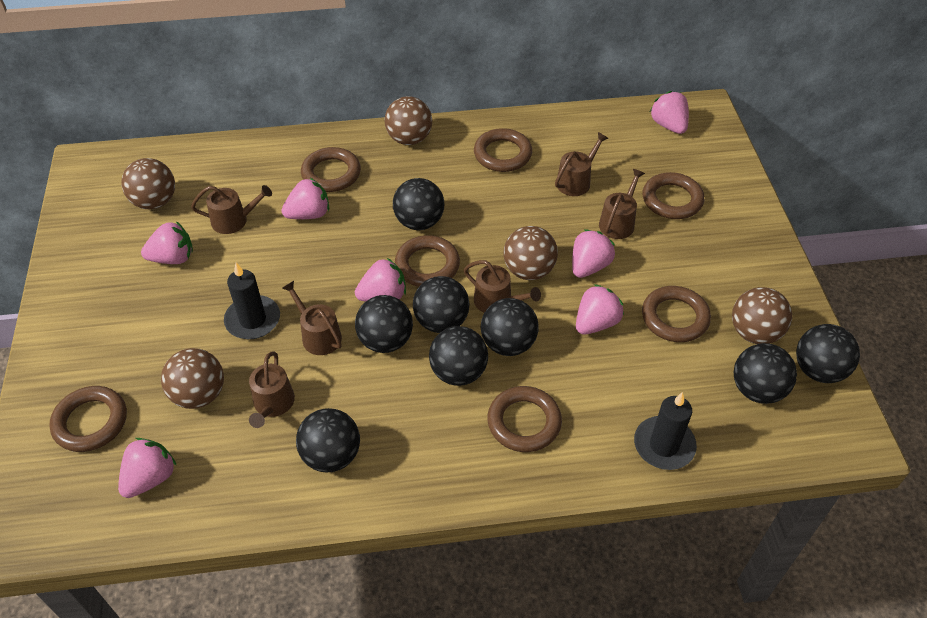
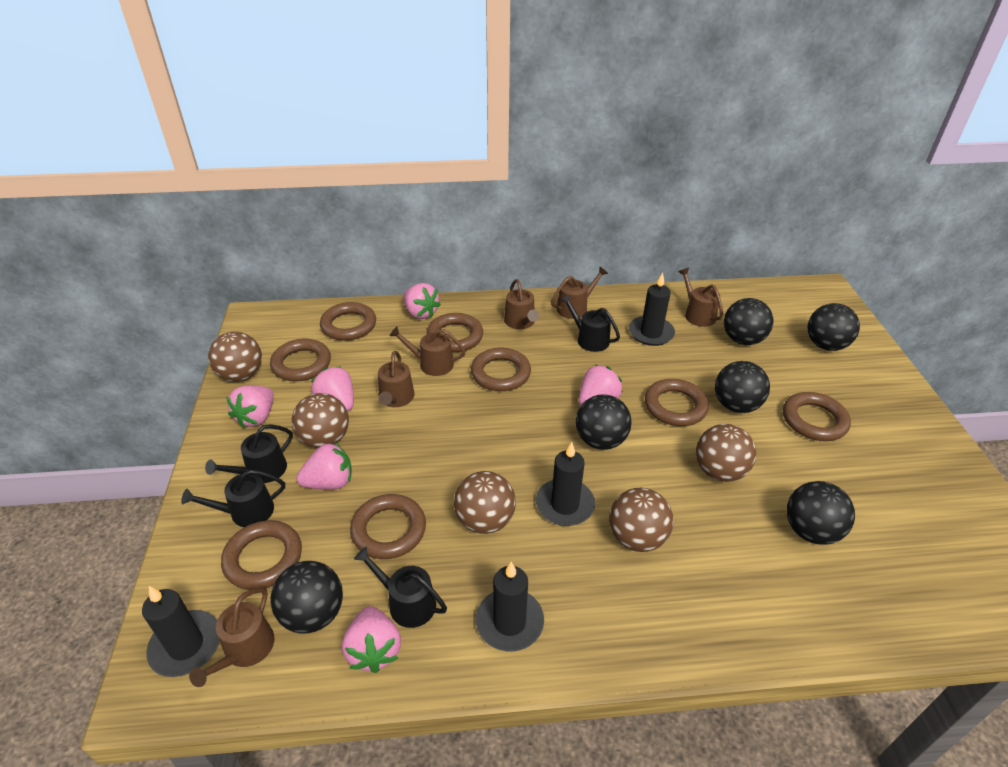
black ball: 8 -> 6
black candle: 2 -> 4
black watering can: 0 -> 4
brown ring: 7 -> 8
pink strawberry: 7 -> 6

